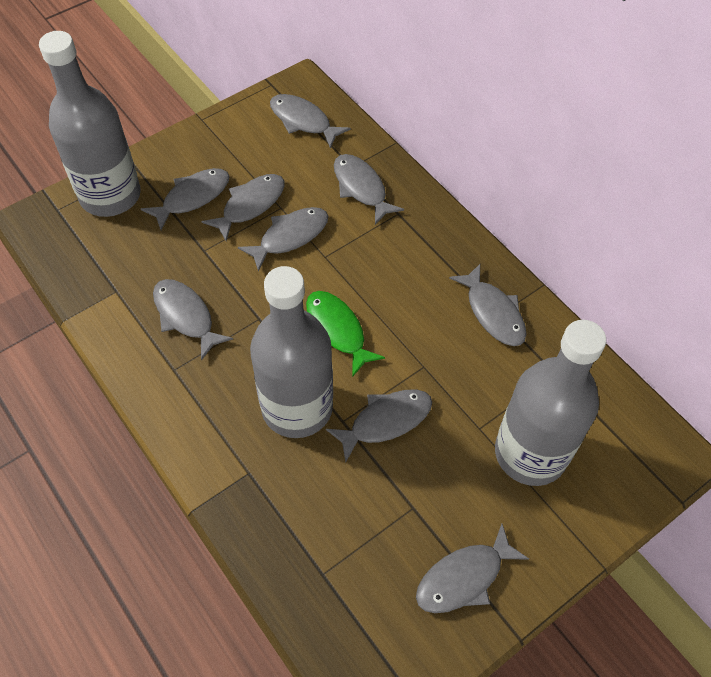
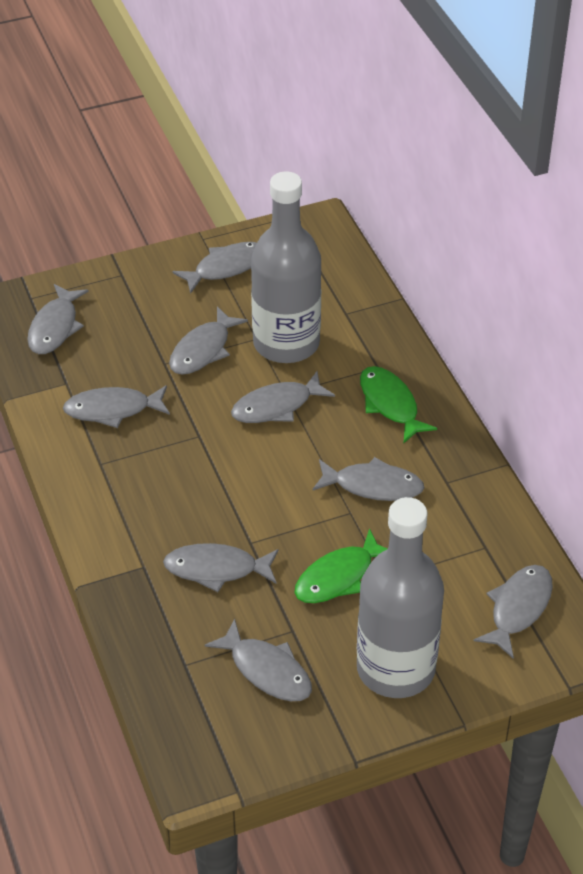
green fish: 1 -> 2
grey bottle: 3 -> 2

